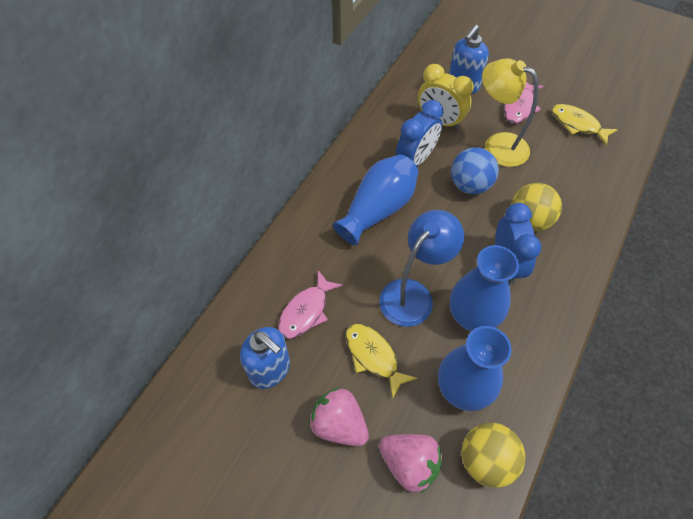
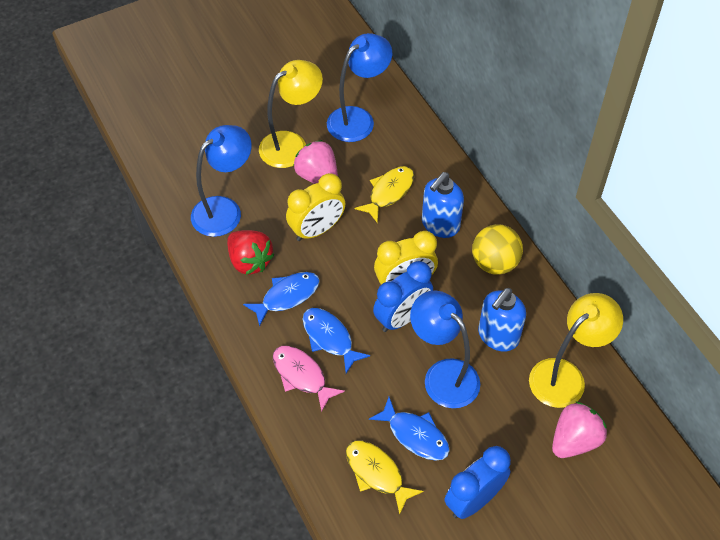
blue ball: 1 -> 0
blue fish: 0 -> 3
blue lamp: 1 -> 3
blue vase: 3 -> 0
pink fish: 2 -> 1
red strawberry: 0 -> 1
yellow ball: 2 -> 1
yellow clock: 1 -> 2
yellow lamp: 1 -> 2

